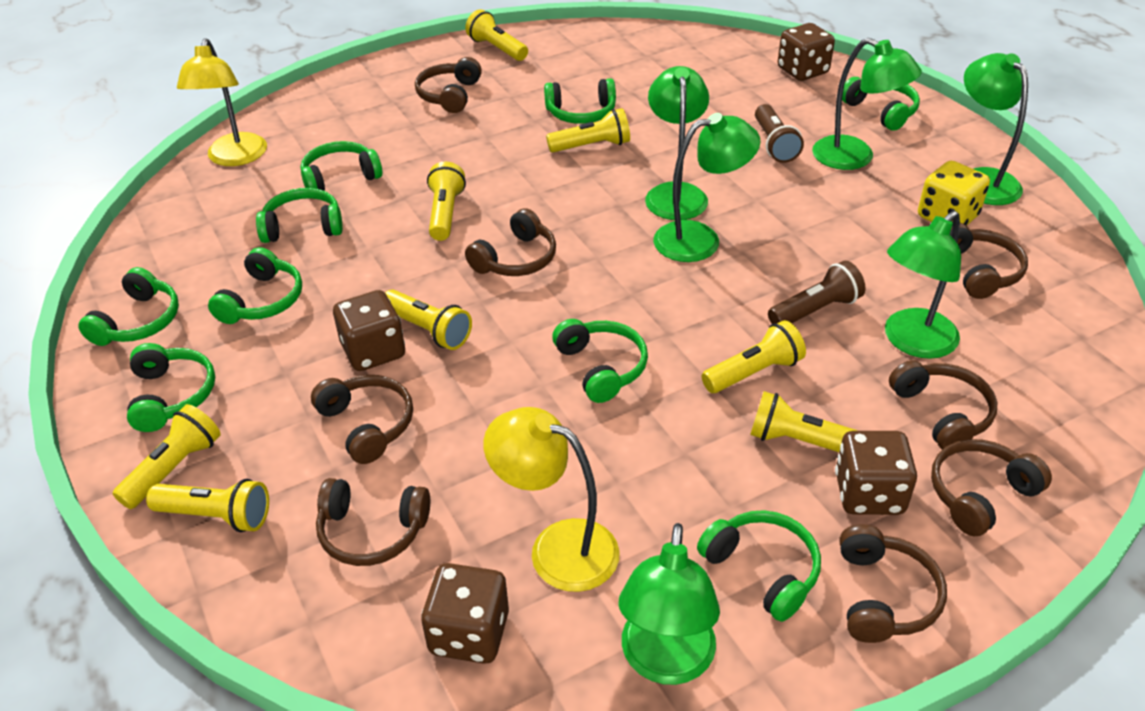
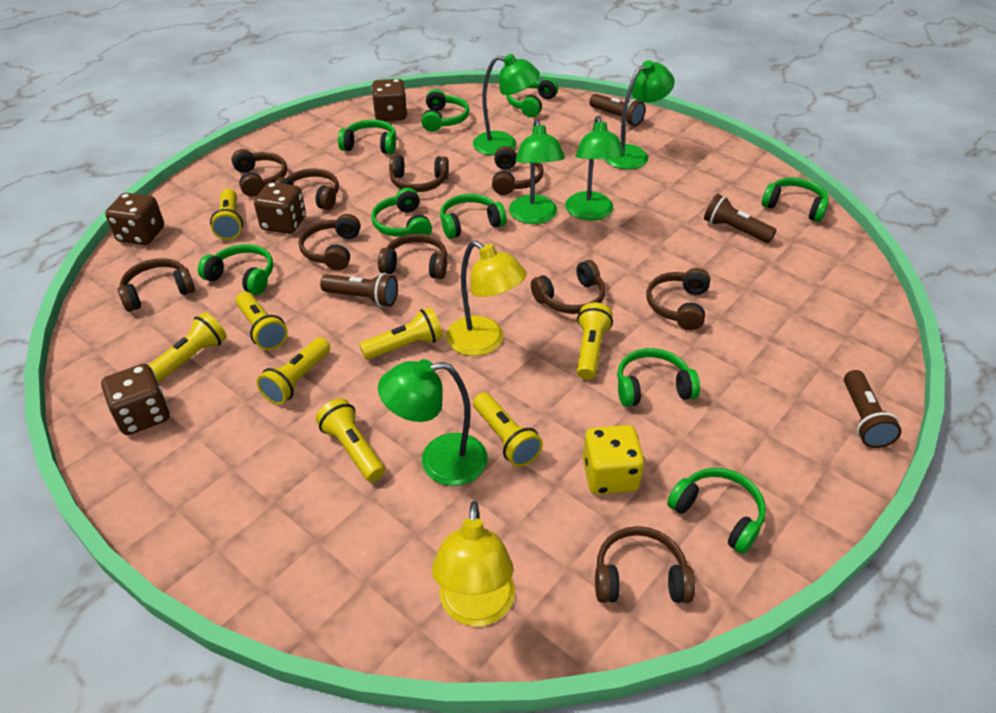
brown flashlight: 2 -> 4
brown headphones: 8 -> 10
green lamp: 6 -> 5

